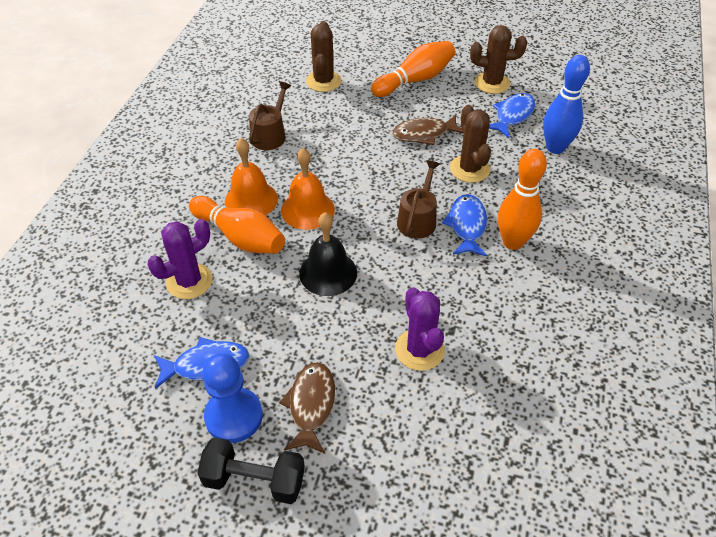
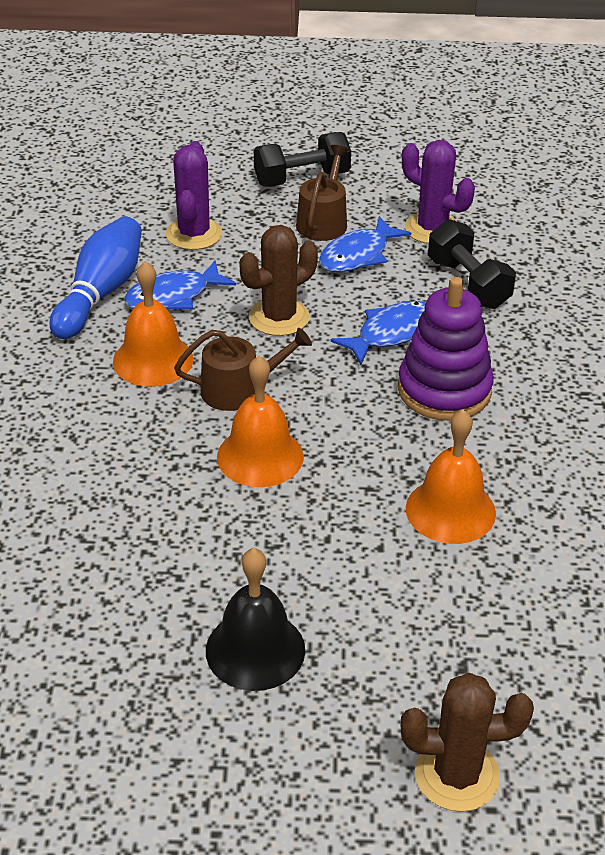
black dumbbell: 1 -> 2
blue pawn: 1 -> 0
brown cactus: 3 -> 2
brown fish: 2 -> 0
orange bell: 2 -> 3
orange bowling pin: 3 -> 0
purple stacking toy: 0 -> 1

